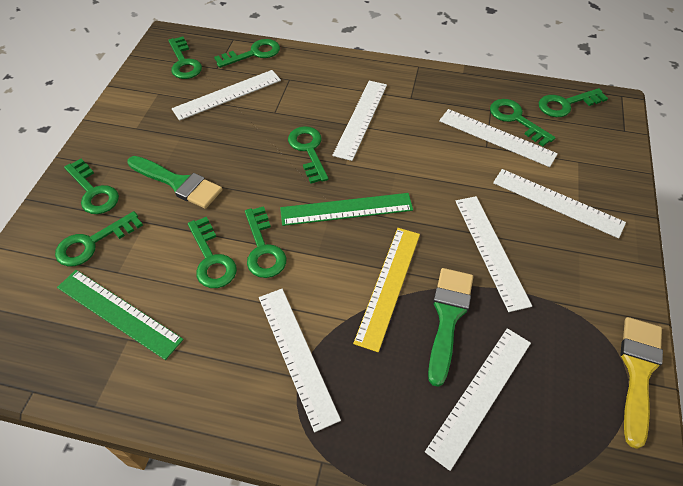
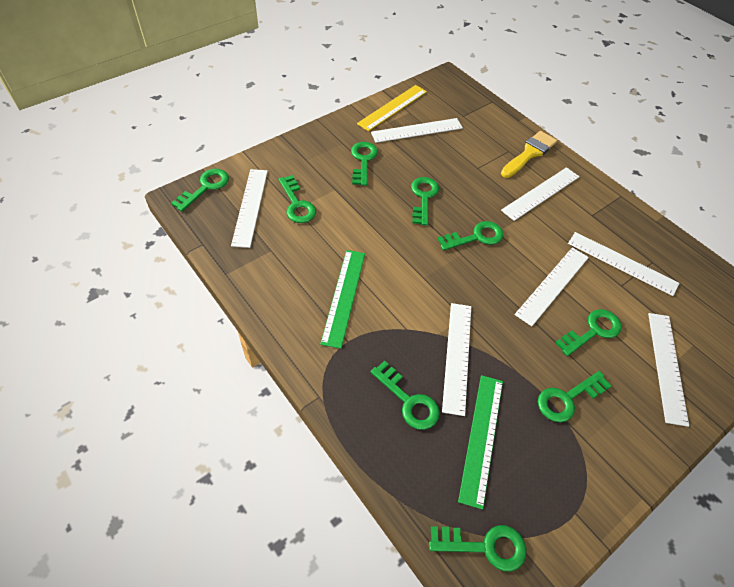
green brush: 2 -> 0

